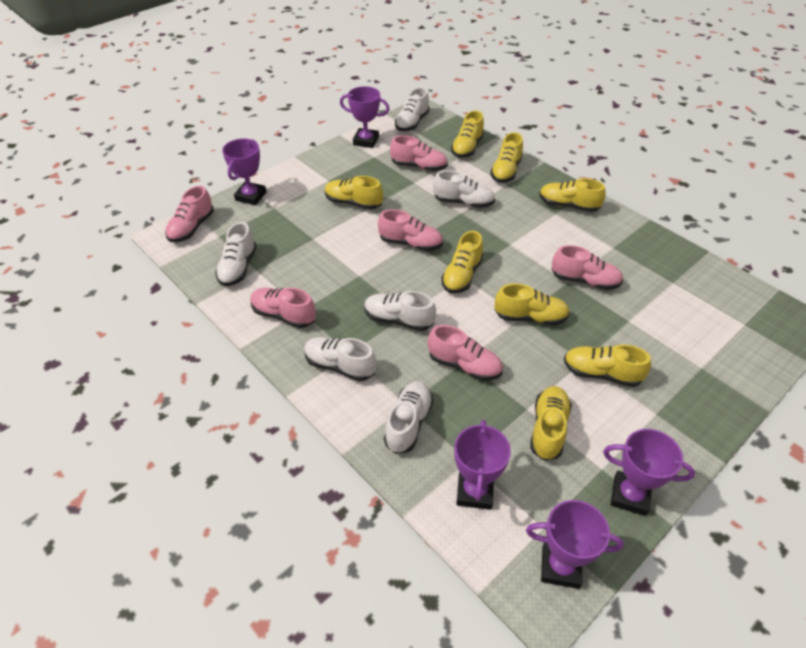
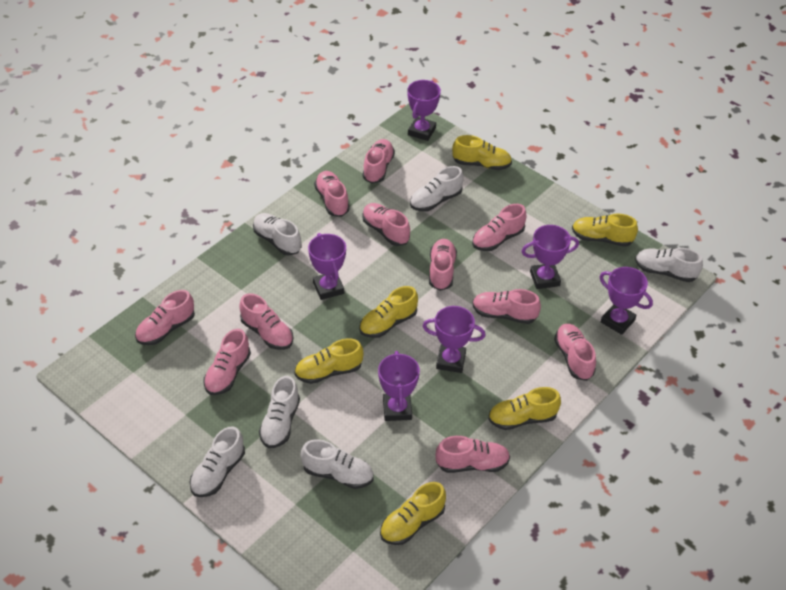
pink shoe: 6 -> 11
purple trophy: 5 -> 6
yellow shoe: 8 -> 6

